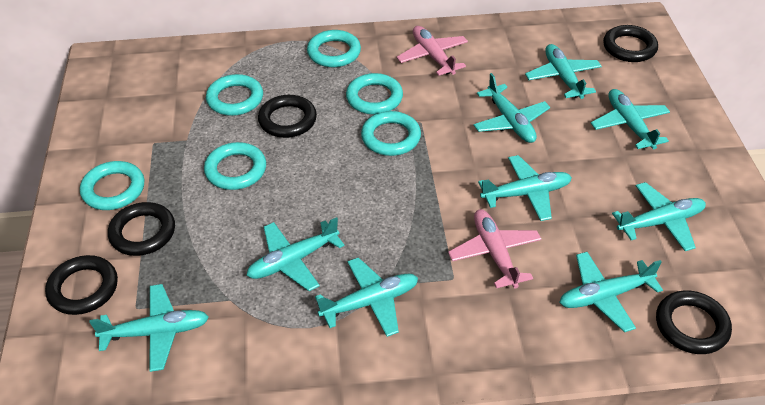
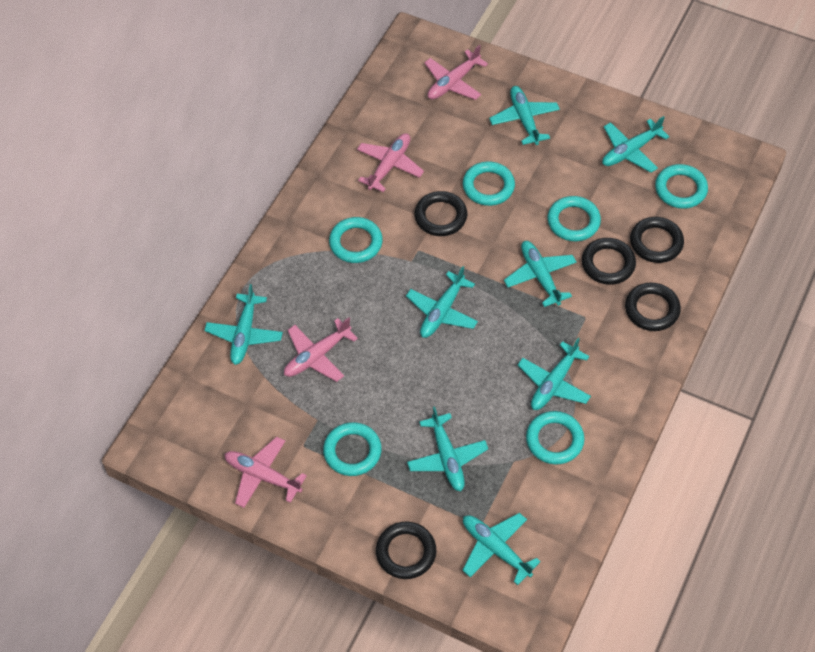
pink plane: 2 -> 4
turquoise plane: 9 -> 8

